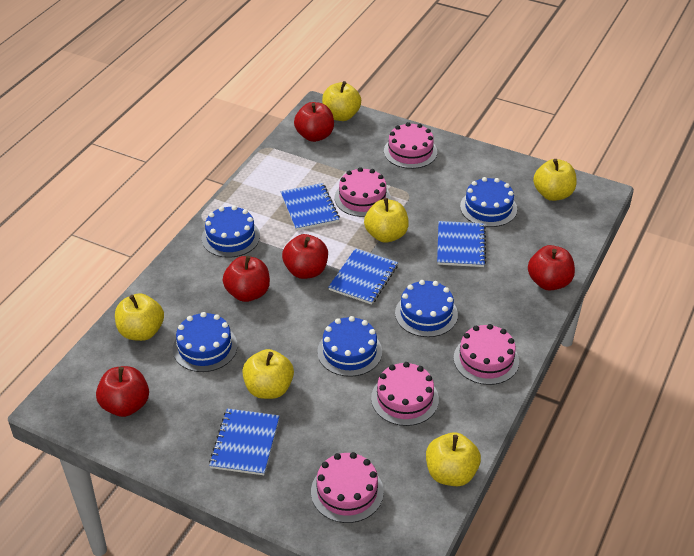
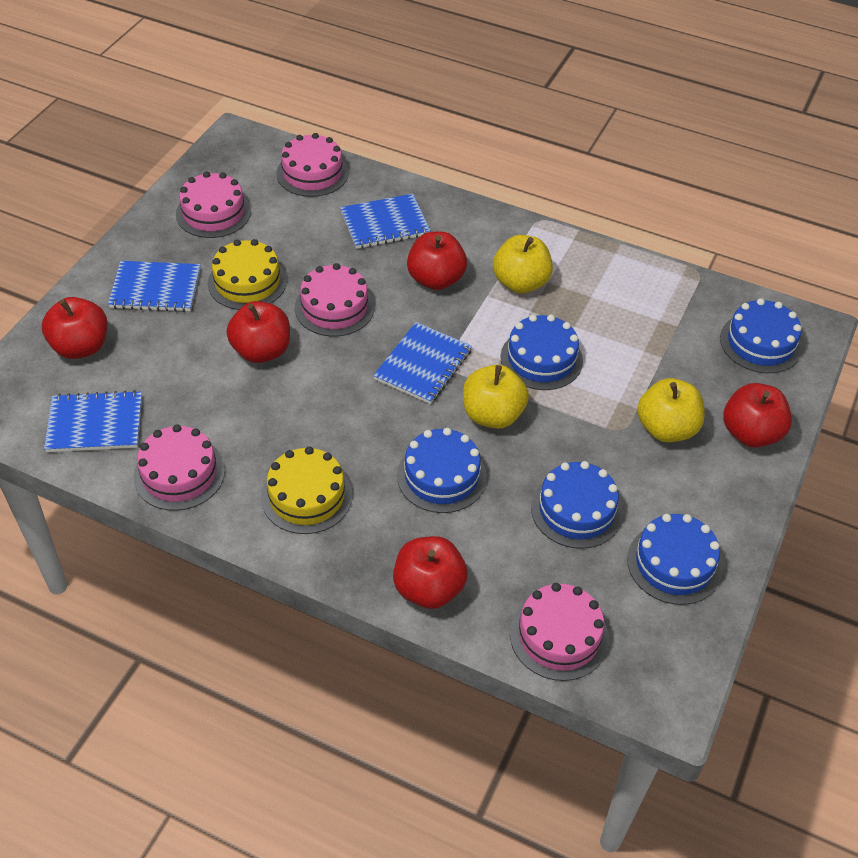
yellow apple: 6 -> 3
yellow cake: 0 -> 2

